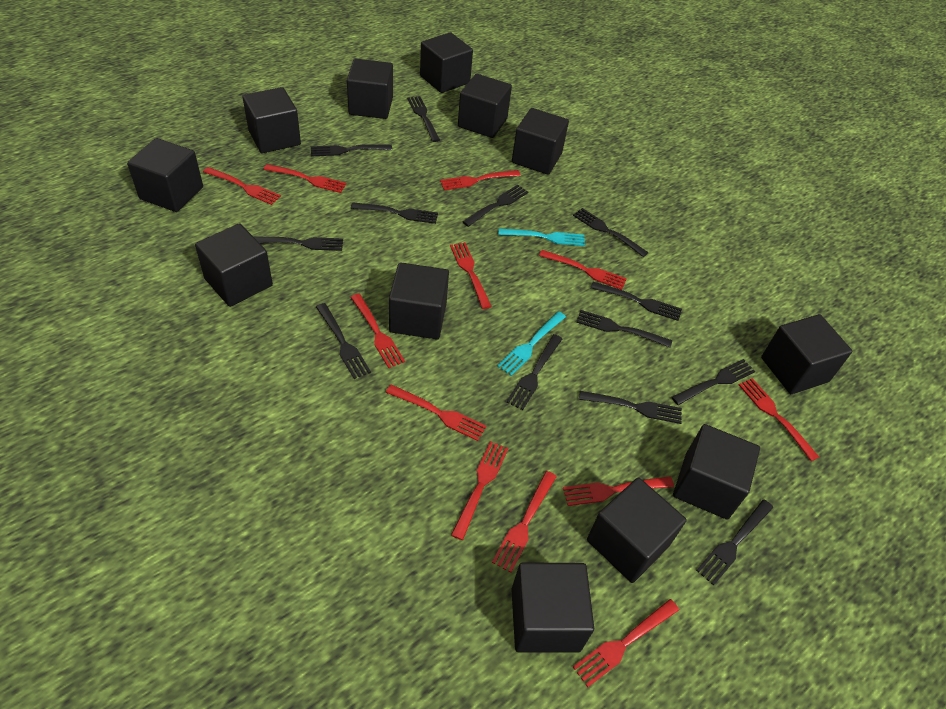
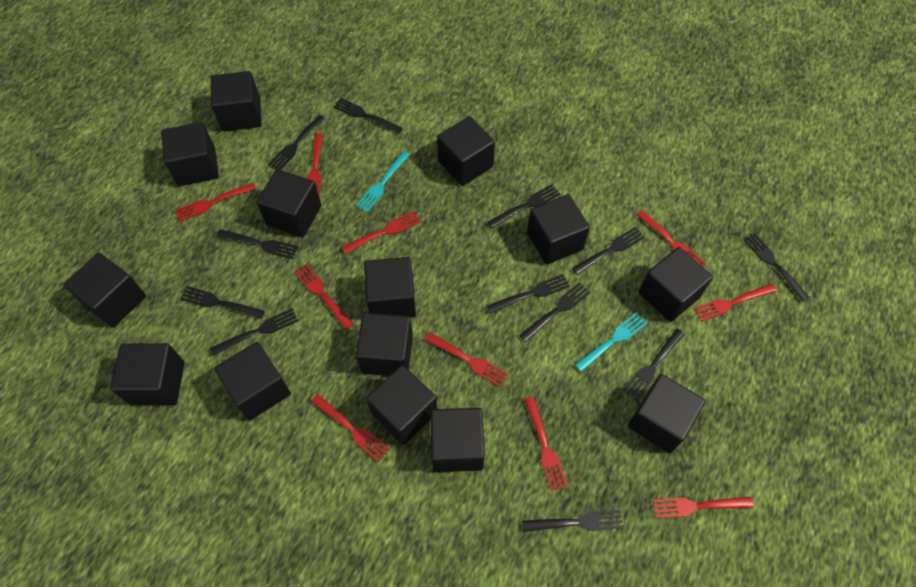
black cube: 12 -> 14
black fork: 13 -> 12
red fork: 12 -> 10

